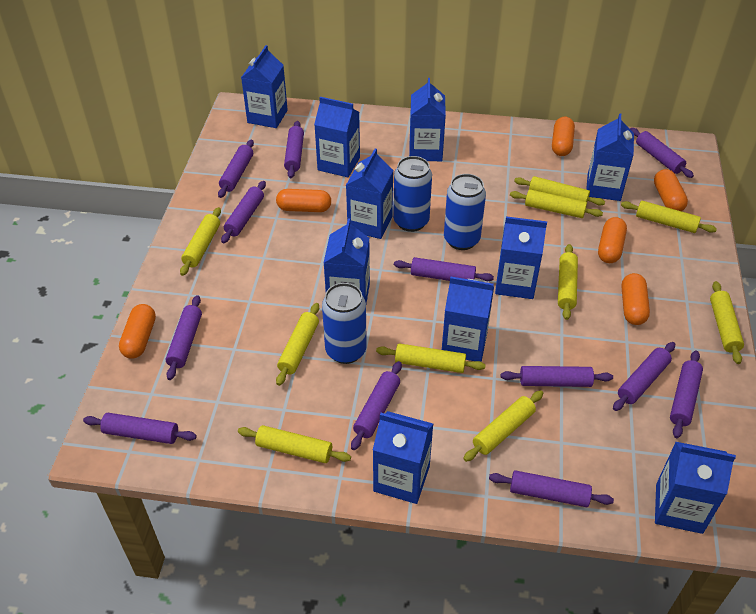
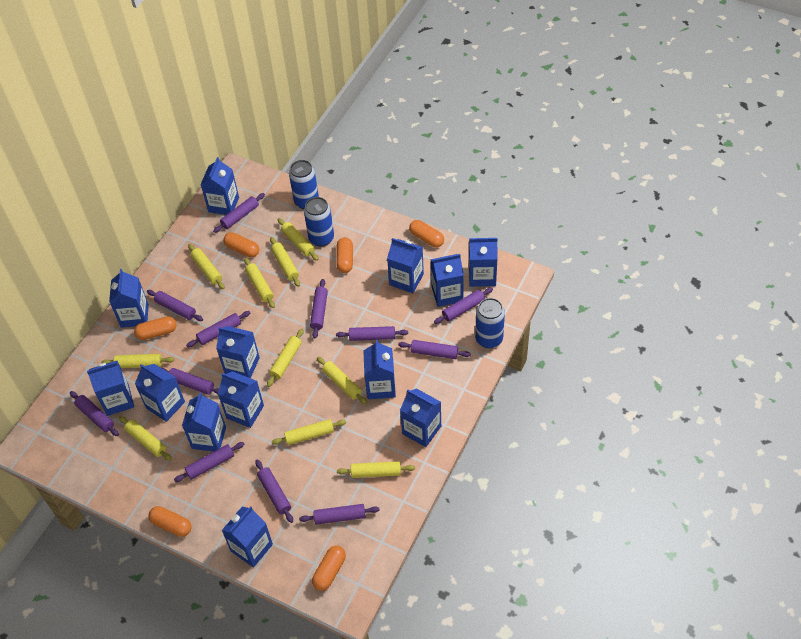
blue carton: 10 -> 13

